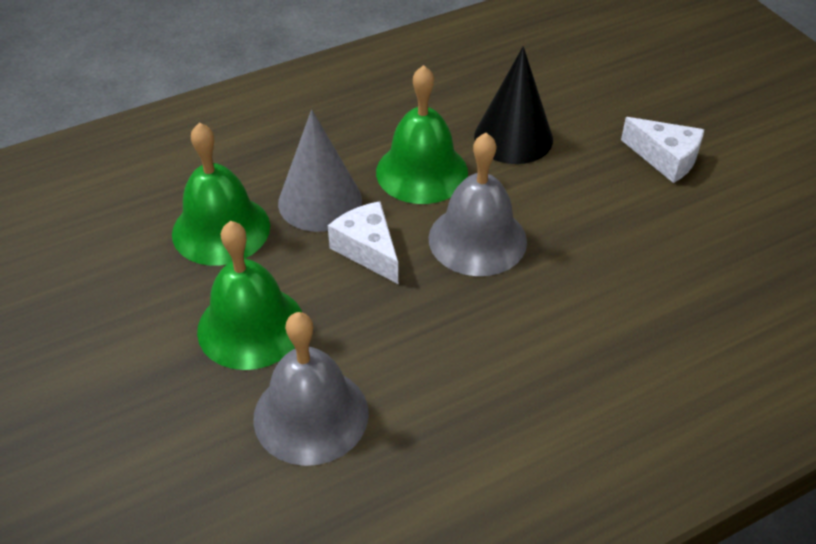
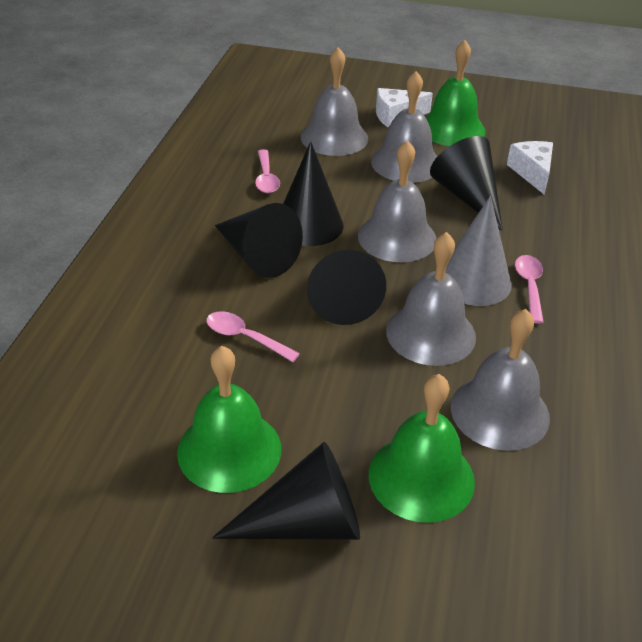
black cone: 1 -> 5
grey bell: 2 -> 5
pink spoon: 0 -> 3

